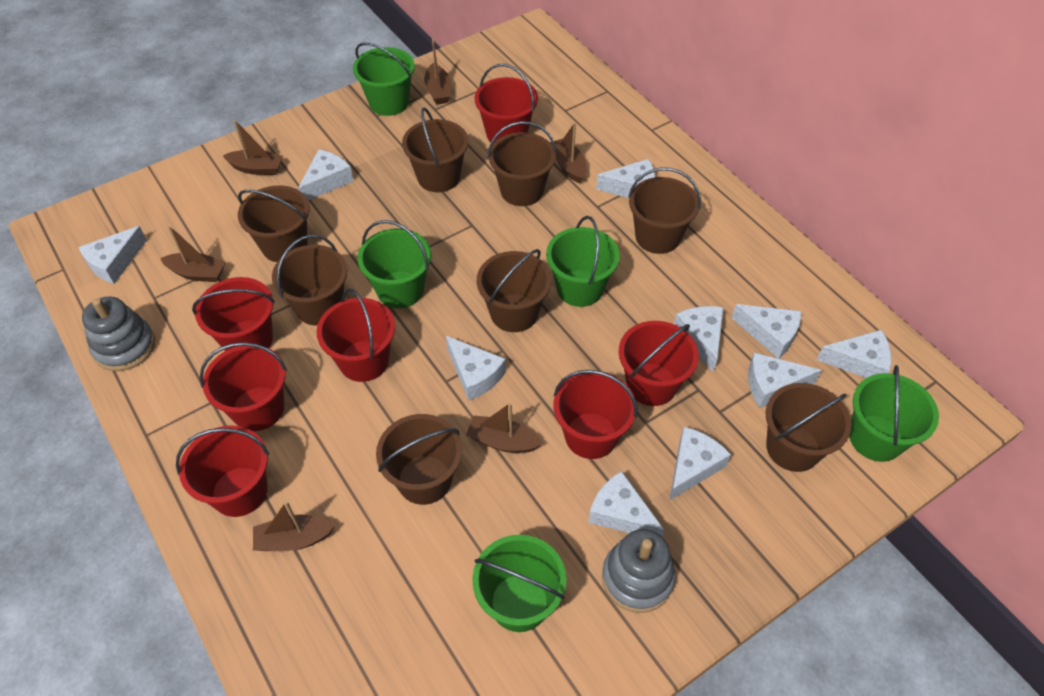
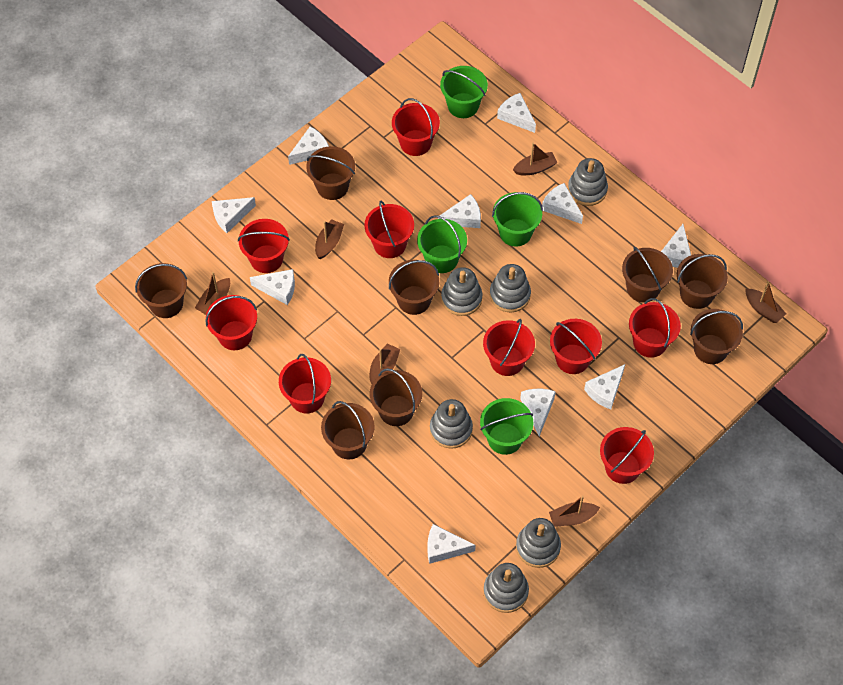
green bucket: 5 -> 4
grey stacking toy: 2 -> 6
red bucket: 7 -> 9

